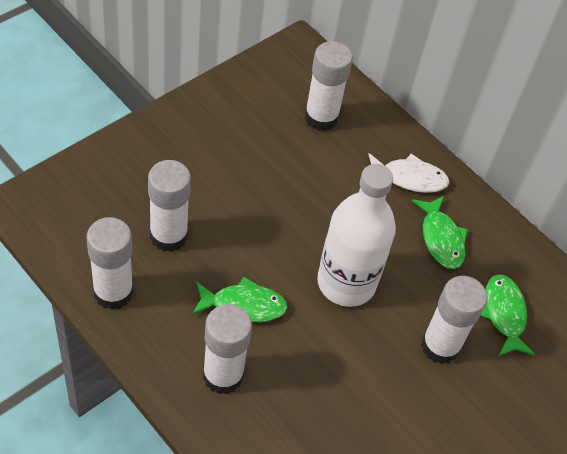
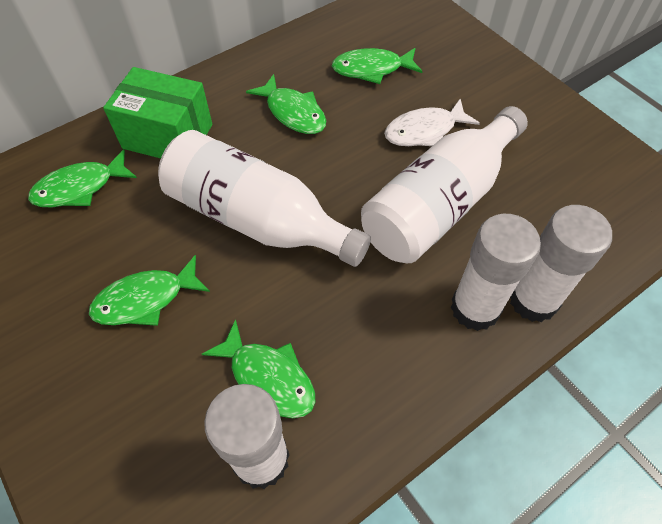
green box: 0 -> 1
green fish: 3 -> 5
white bottle: 1 -> 2
white glue stick: 5 -> 3

